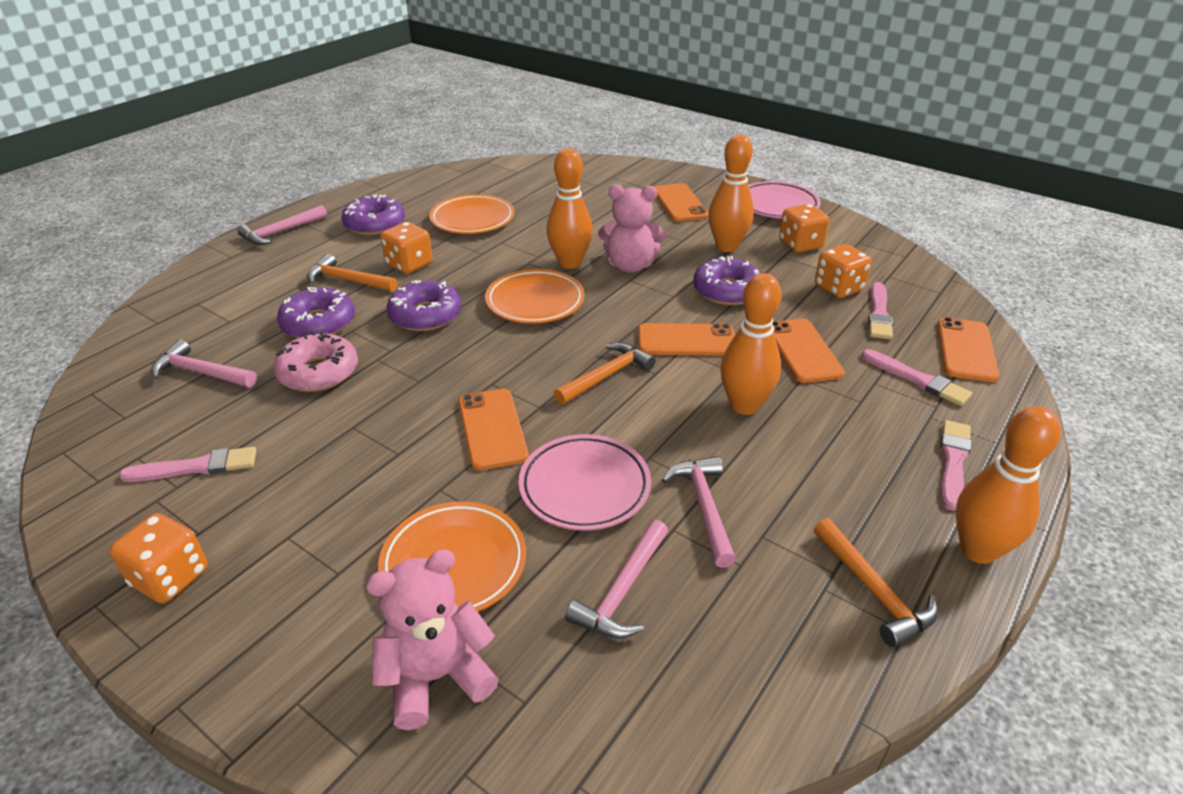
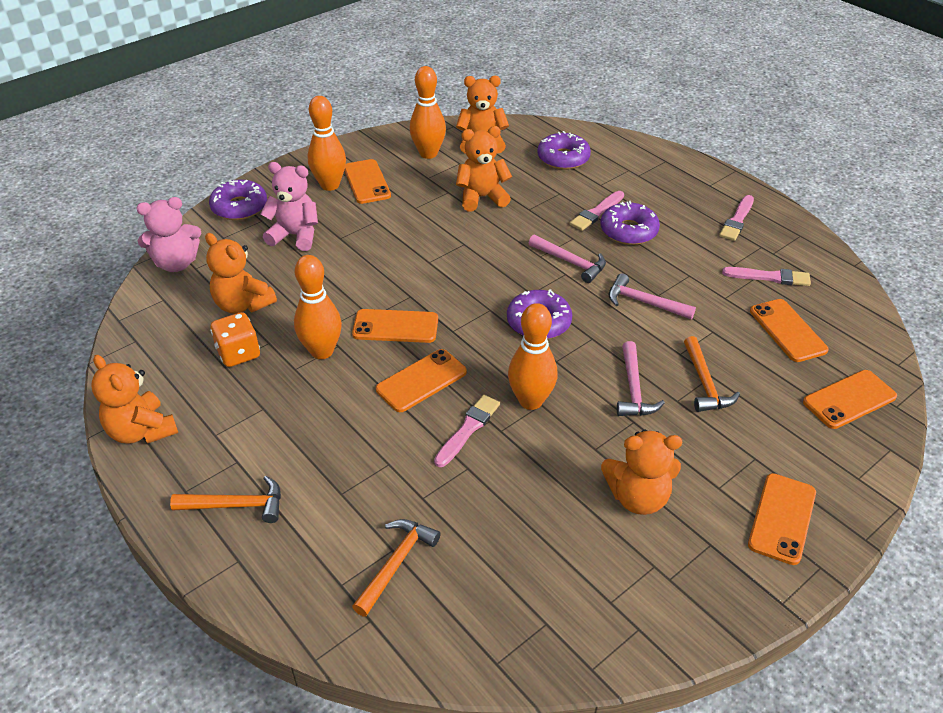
orange dice: 4 -> 1
orange phone: 5 -> 6
orange plate: 3 -> 0
orange teddy bear: 0 -> 5
pink donut: 1 -> 0
pink hammer: 4 -> 3
pink plate: 2 -> 0

